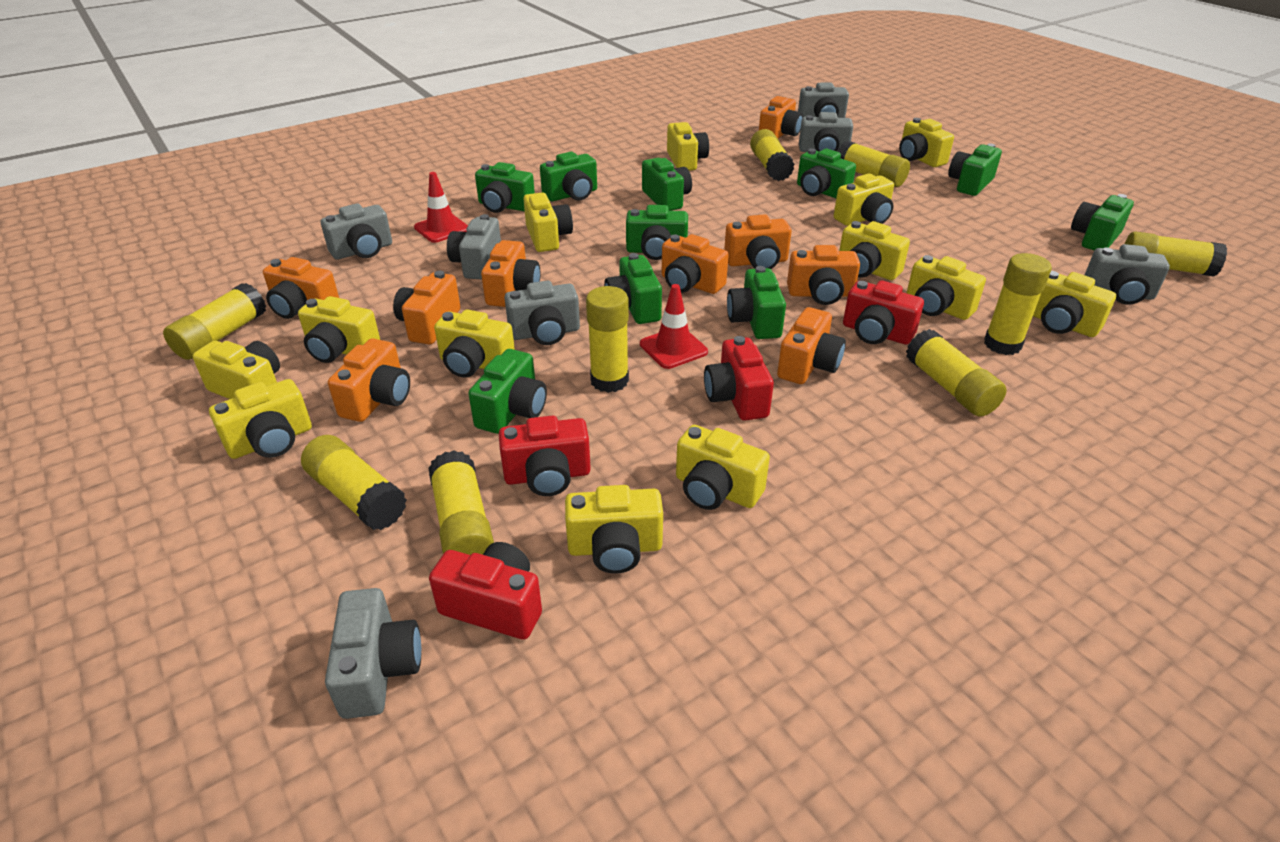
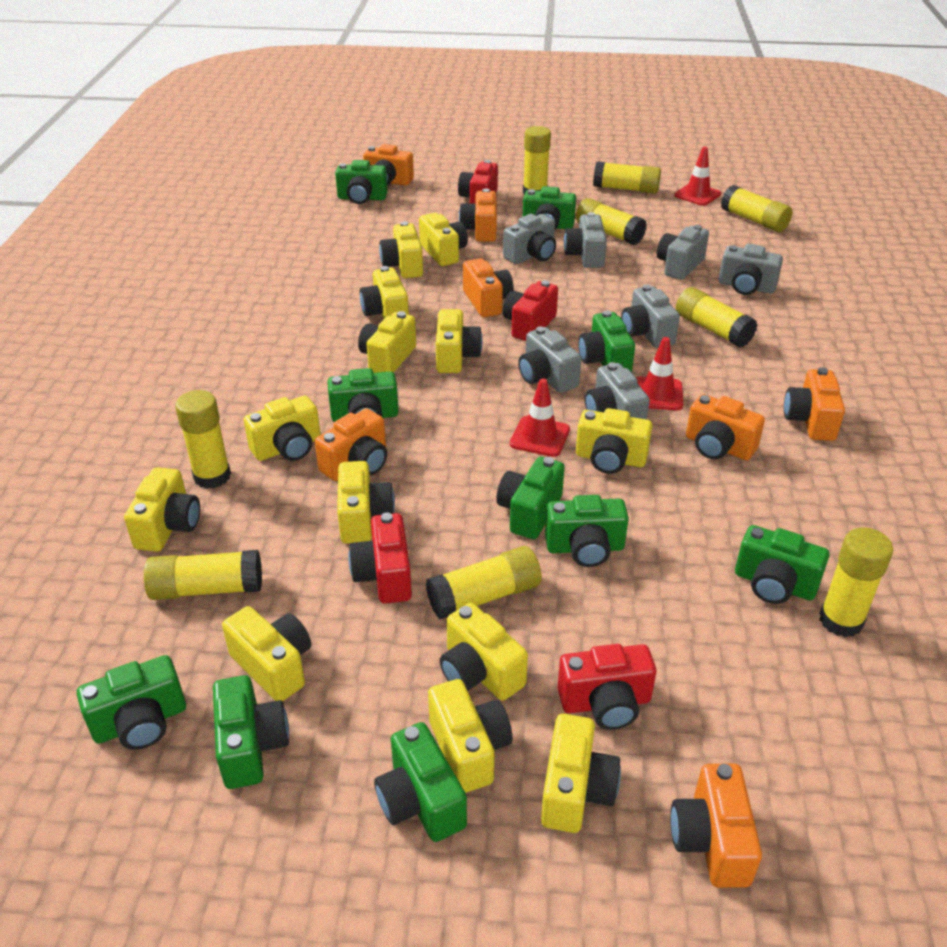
orange camera: 9 -> 7
red traffic cone: 2 -> 3

